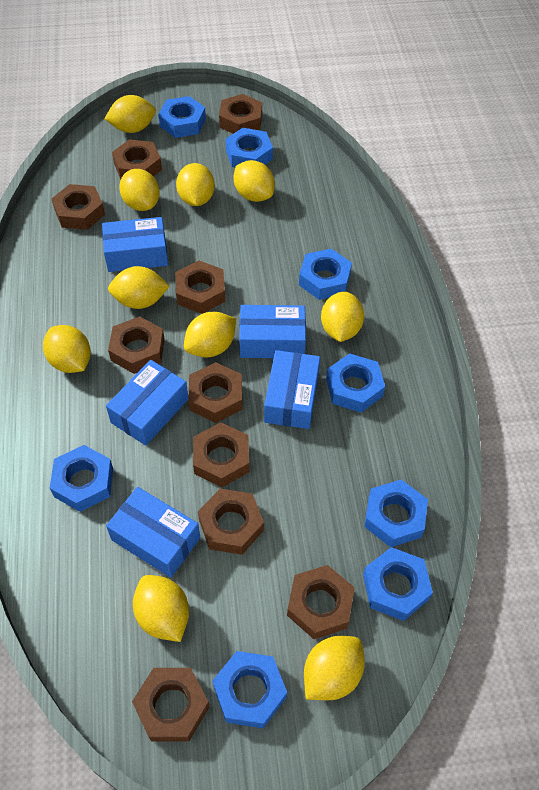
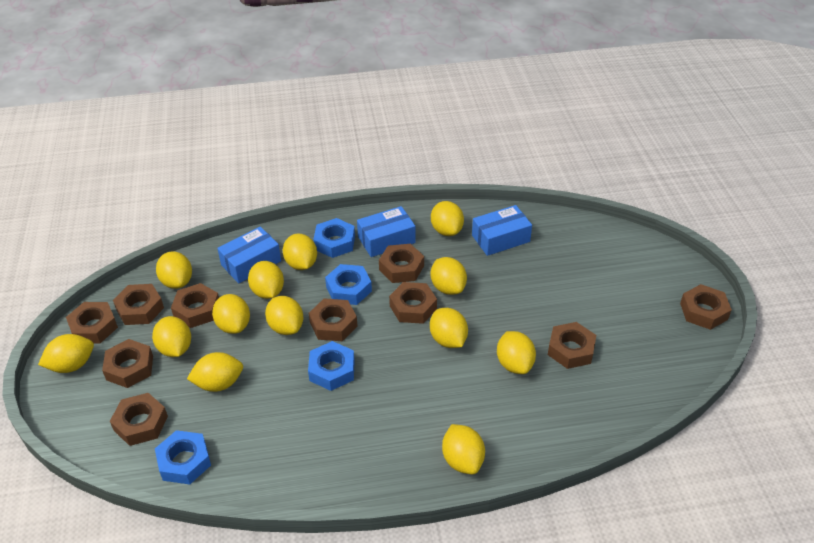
blue box: 5 -> 3
blue nut: 8 -> 4
yellow lemon: 10 -> 13

